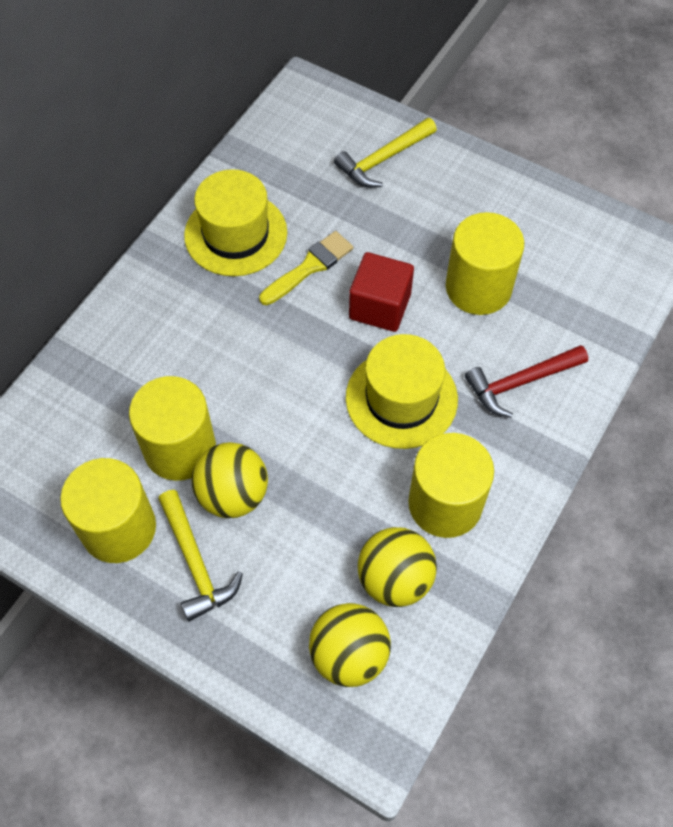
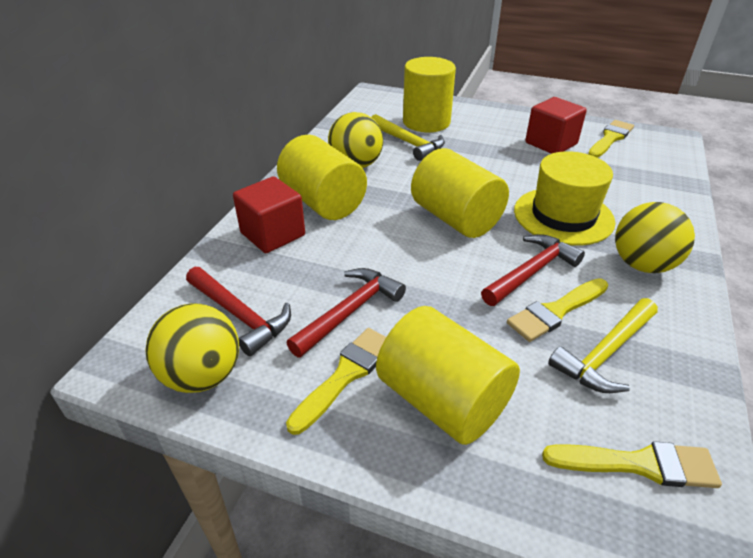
red cube: 1 -> 2
red hammer: 1 -> 3
yellow brush: 1 -> 4
yellow hat: 2 -> 1

